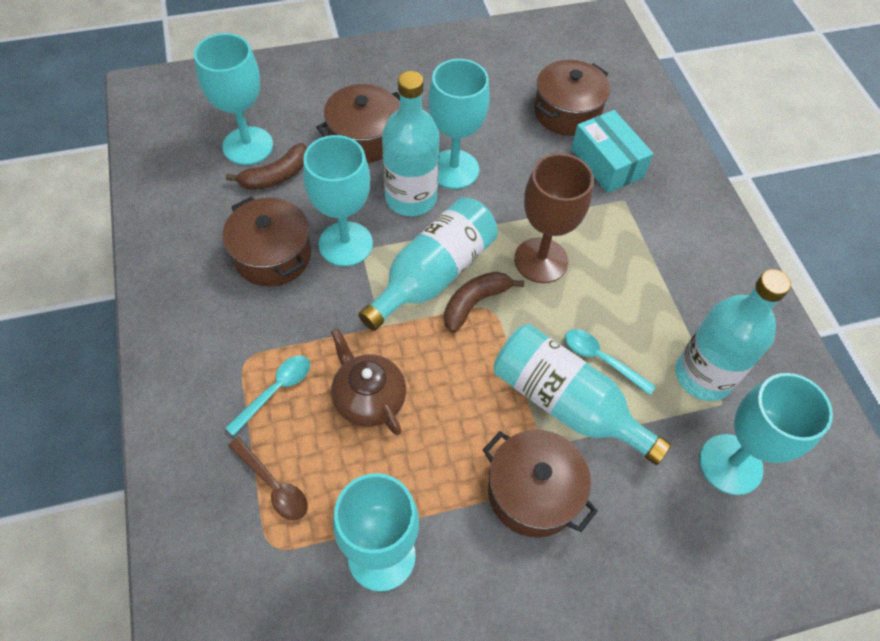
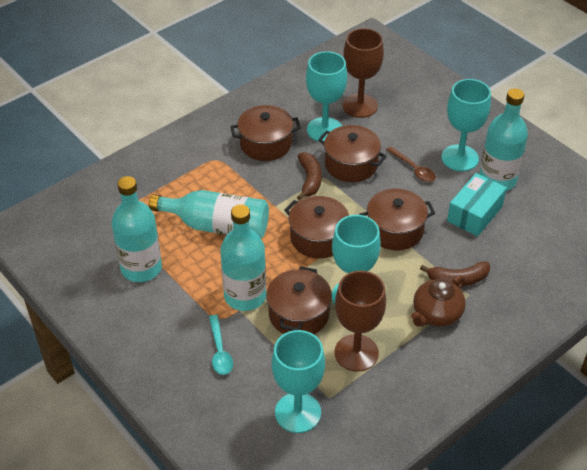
brown goblet: 1 -> 2
brown pot: 4 -> 5
turquoise goblet: 5 -> 4
turquoise spoon: 2 -> 1

